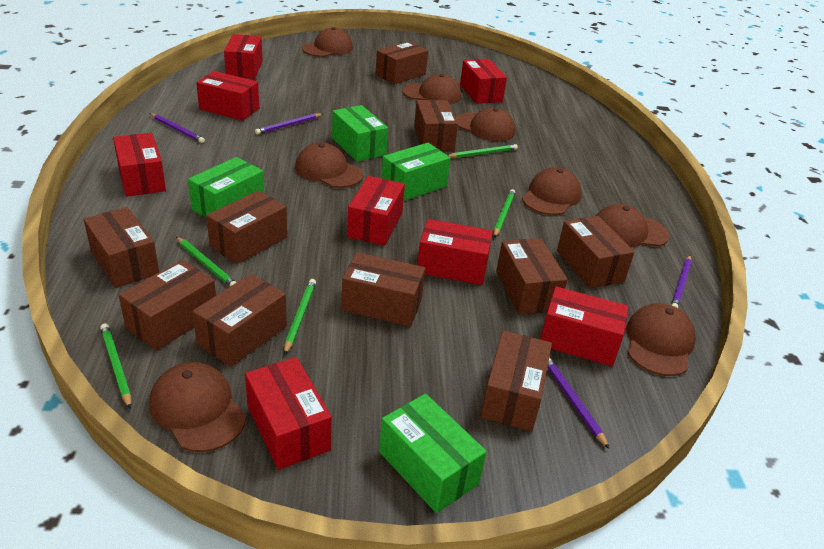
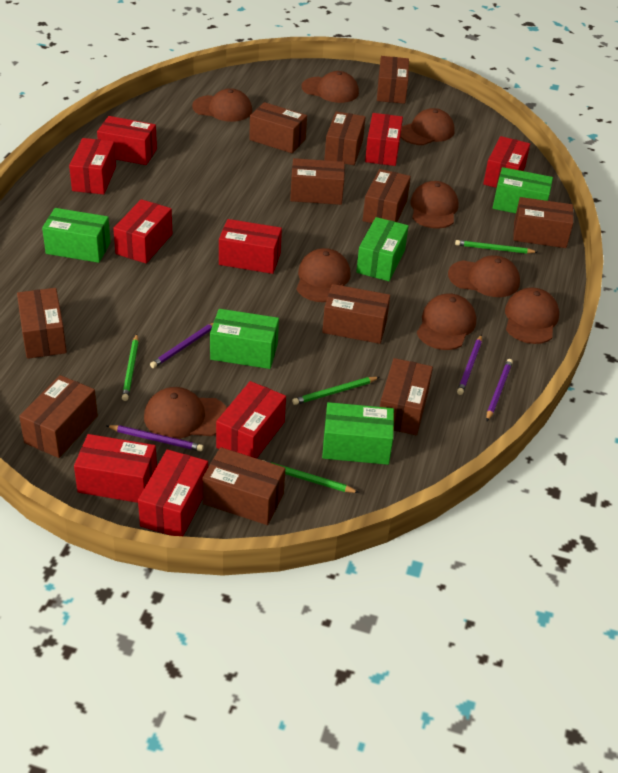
brown box: 10 -> 11
brown cap: 8 -> 9
green box: 4 -> 5
green pencil: 5 -> 4
red box: 8 -> 9

